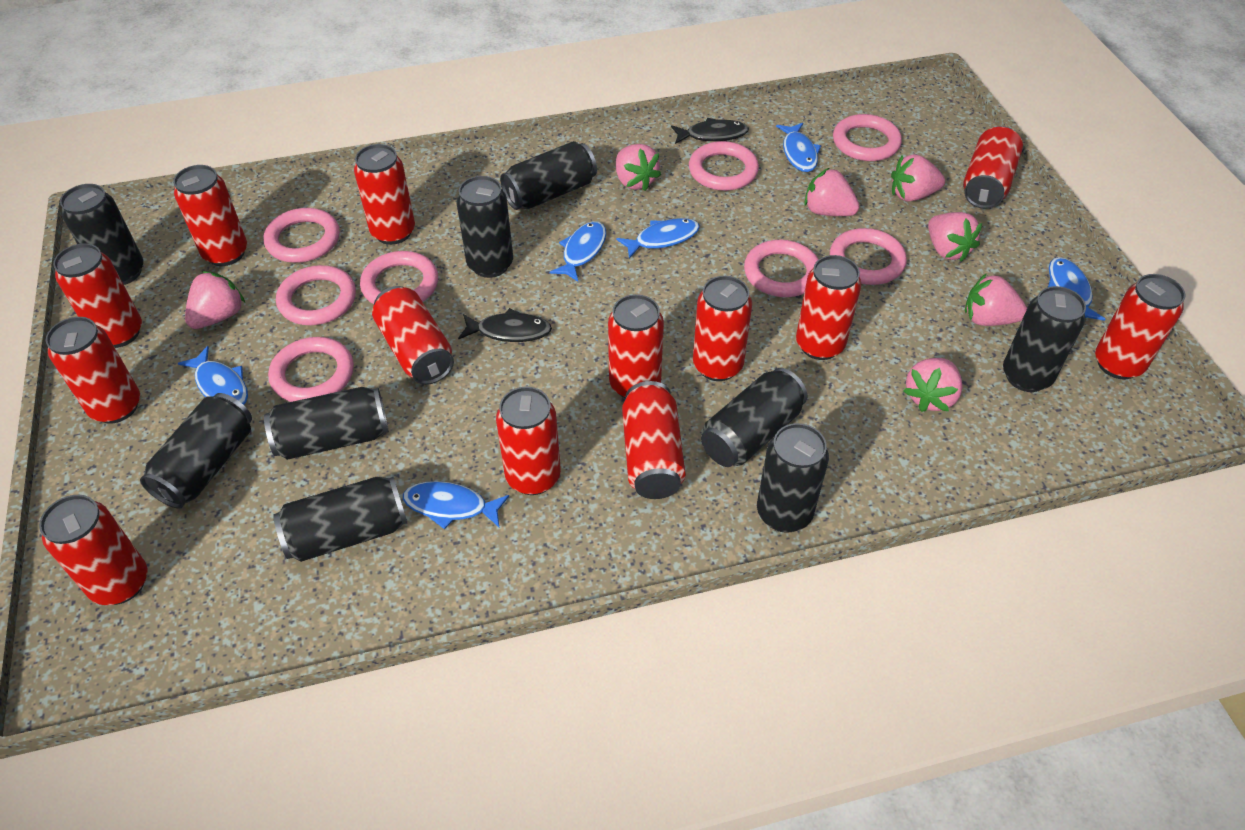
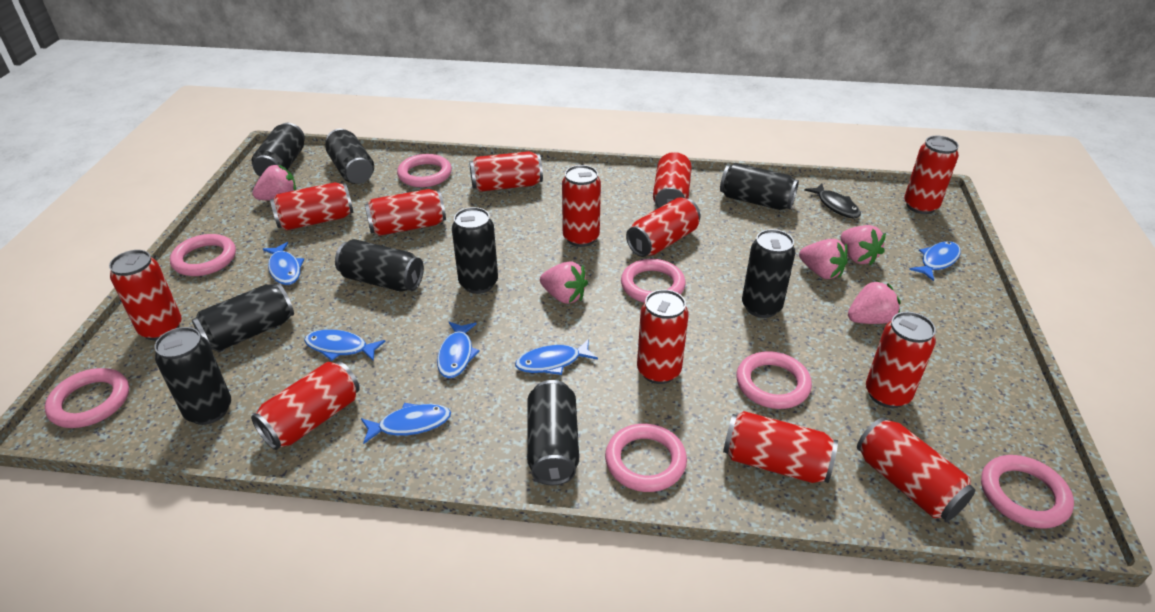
black fish: 2 -> 1
pink ring: 8 -> 7
pink strawberry: 7 -> 5

